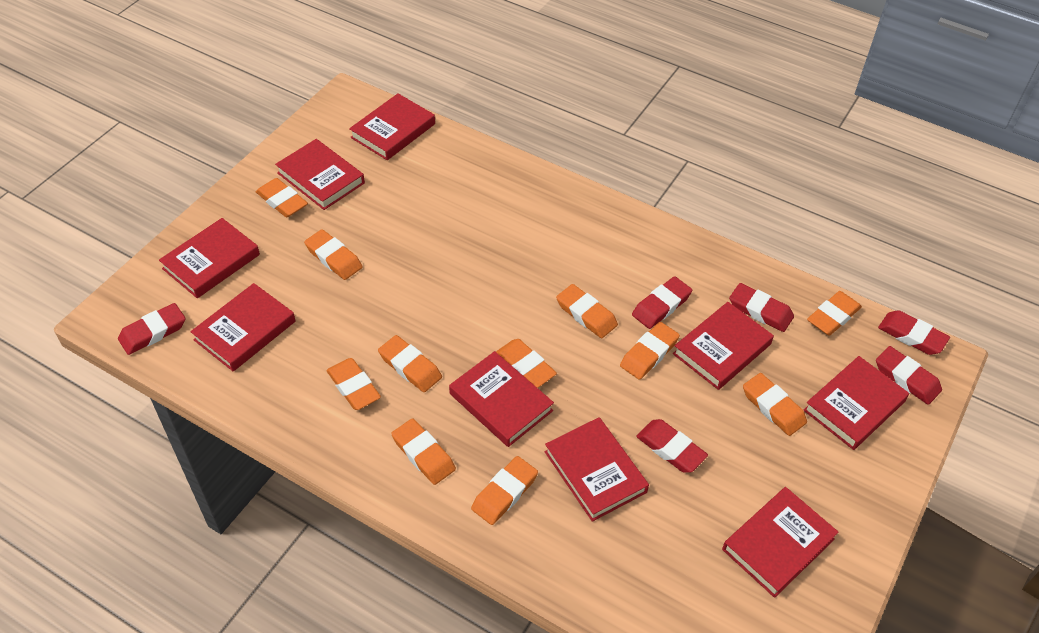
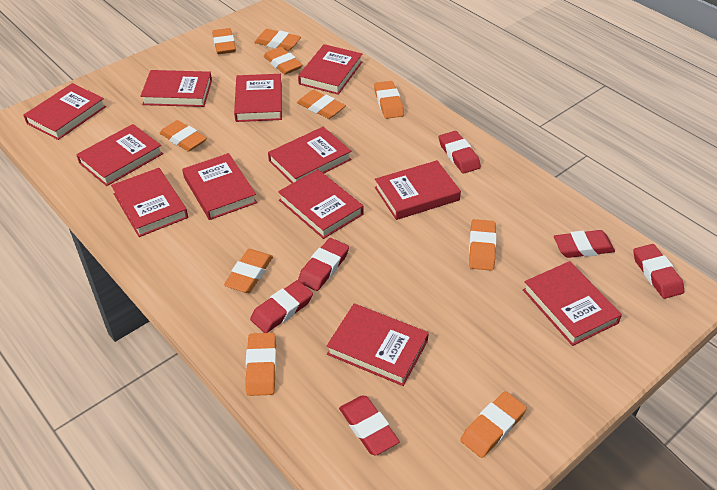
orange eraser: 11 -> 10
red book: 9 -> 12

